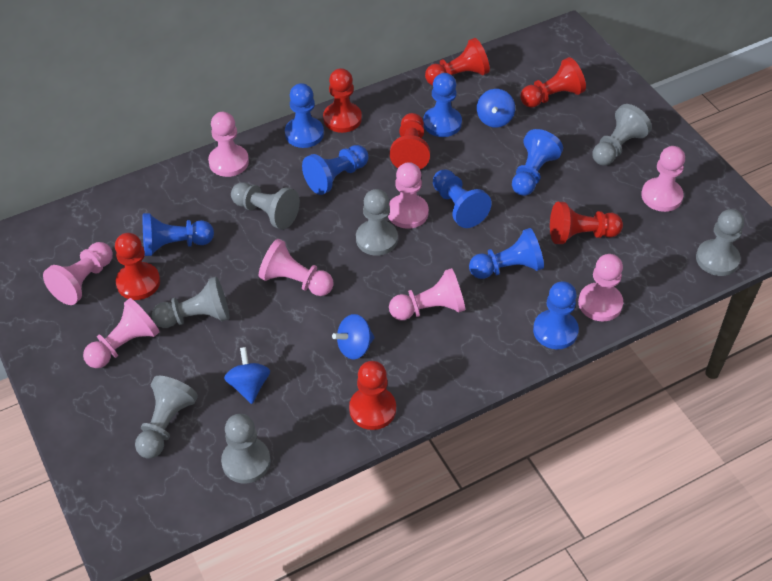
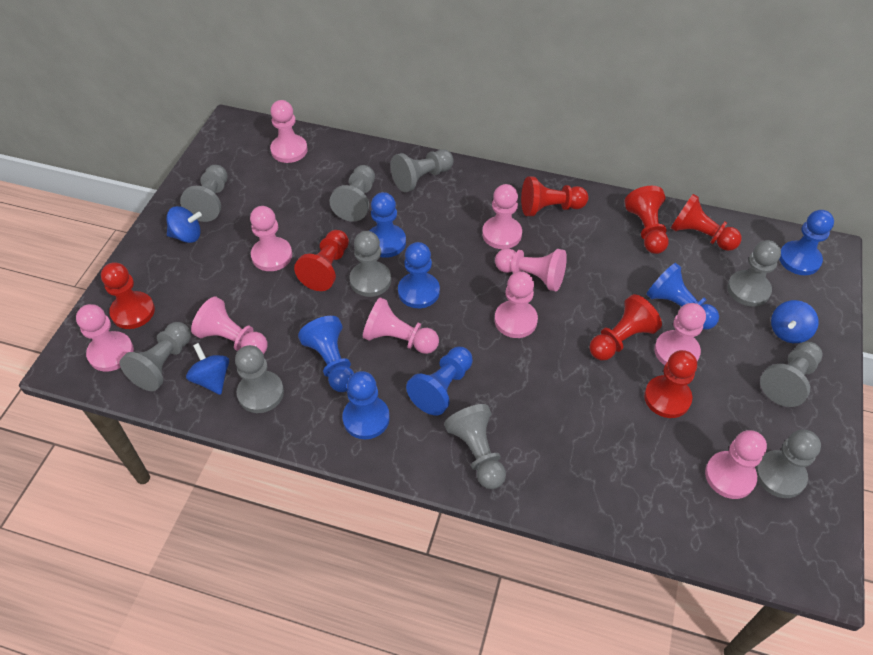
blue pawn: 8 -> 7
grey pawn: 7 -> 10
pink pawn: 8 -> 10

